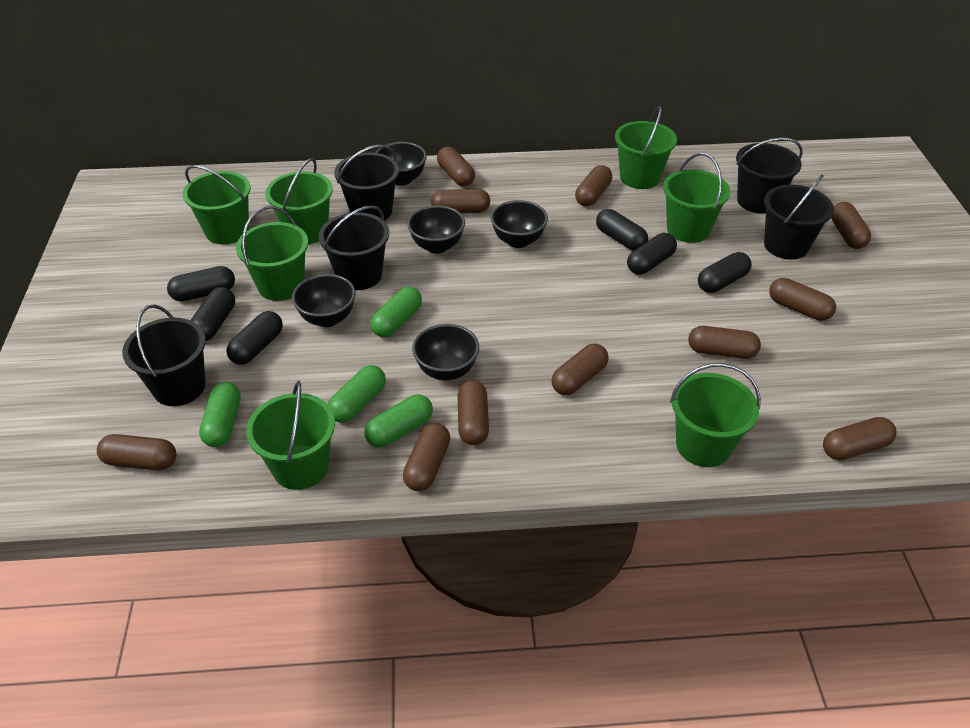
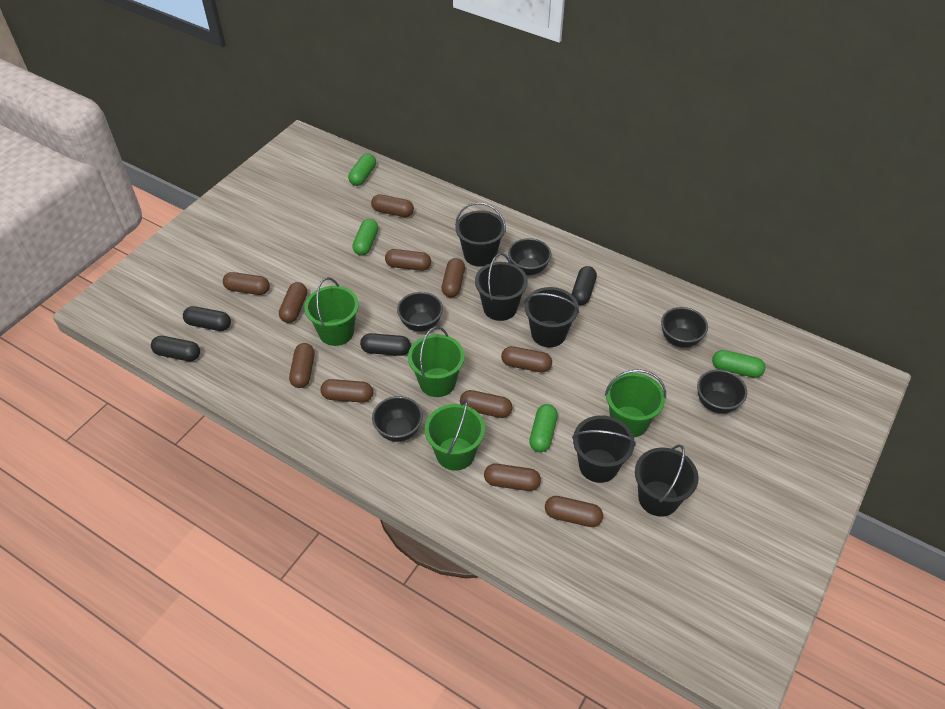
black capsule: 6 -> 4
green bucket: 7 -> 4

